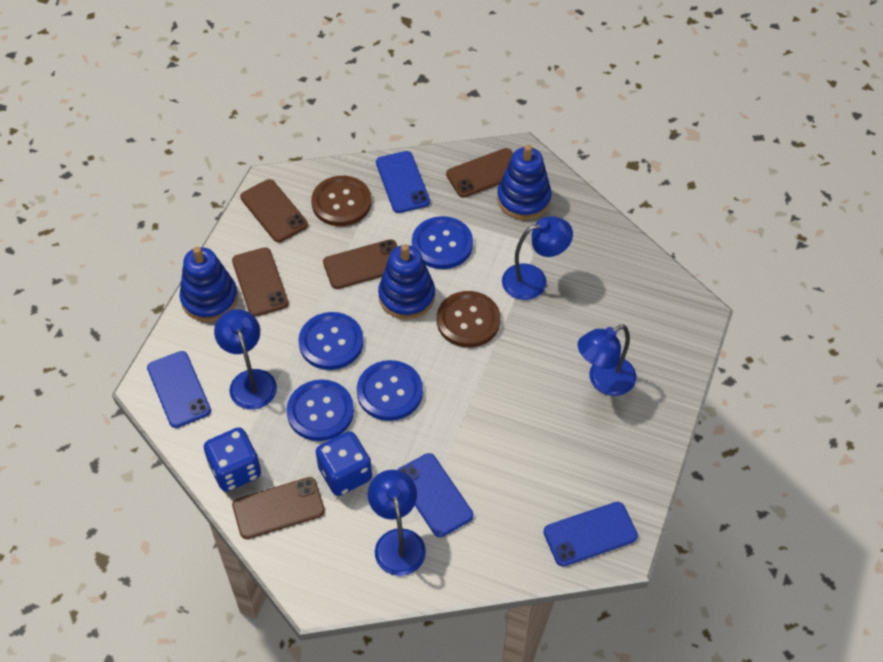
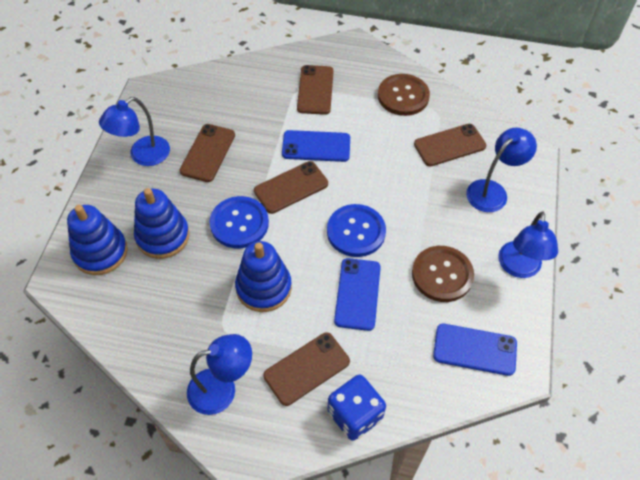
blue button: 4 -> 2
blue dice: 2 -> 1
blue phone: 4 -> 3

